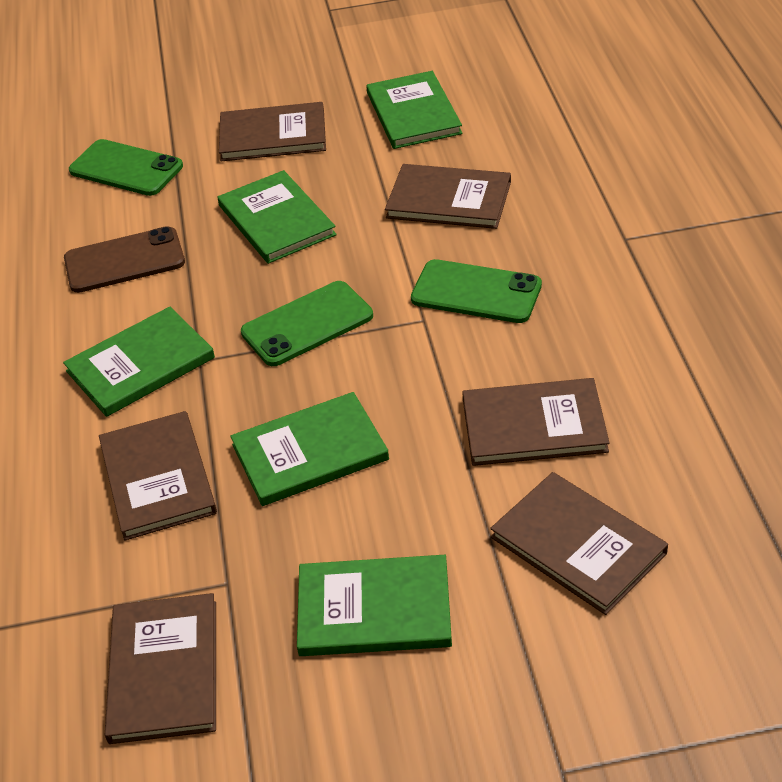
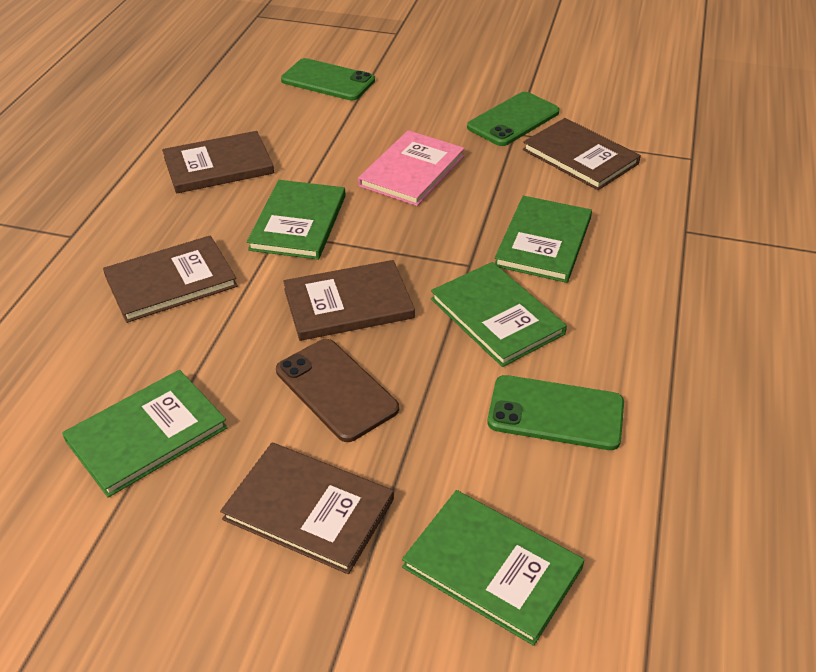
brown book: 6 -> 5
pink book: 0 -> 1

